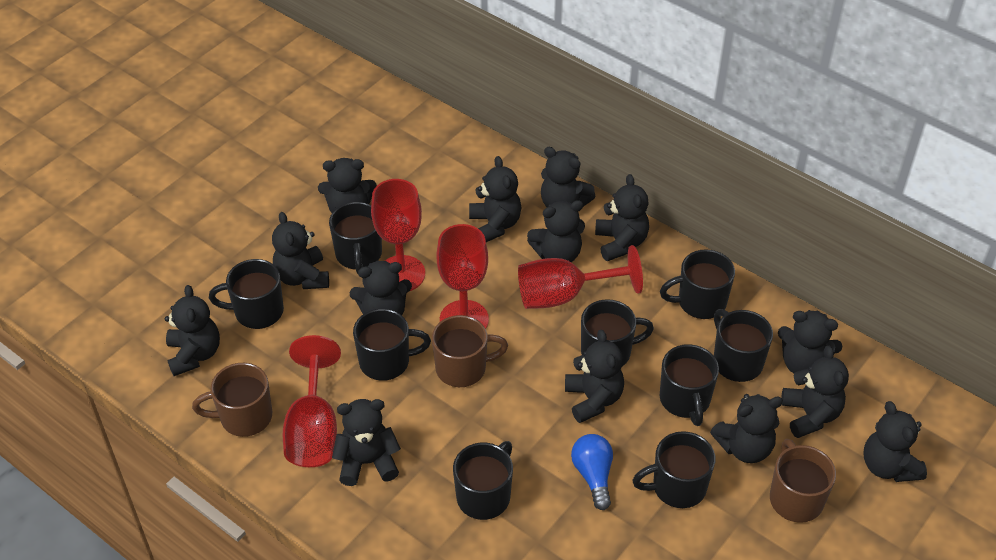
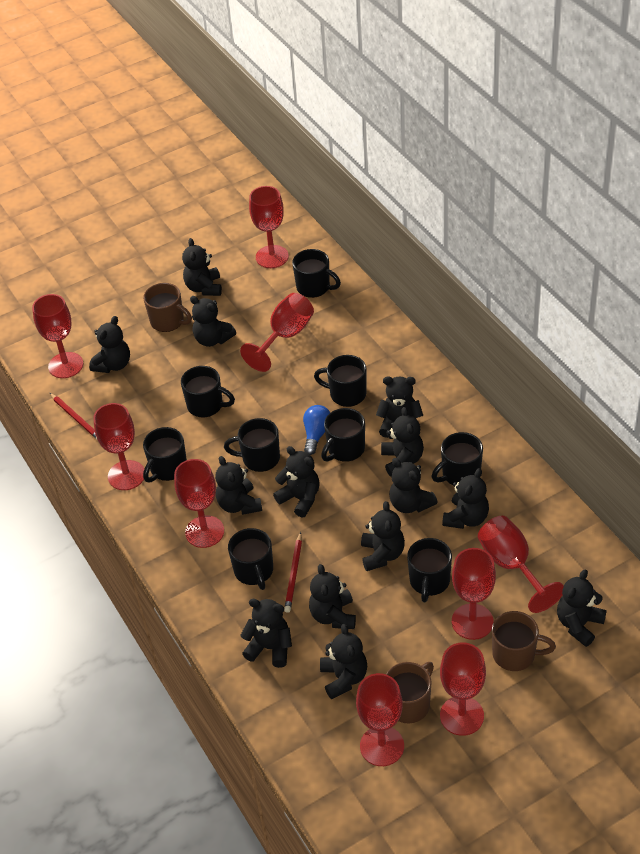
red goblet: 4 -> 9
red pencil: 0 -> 2

